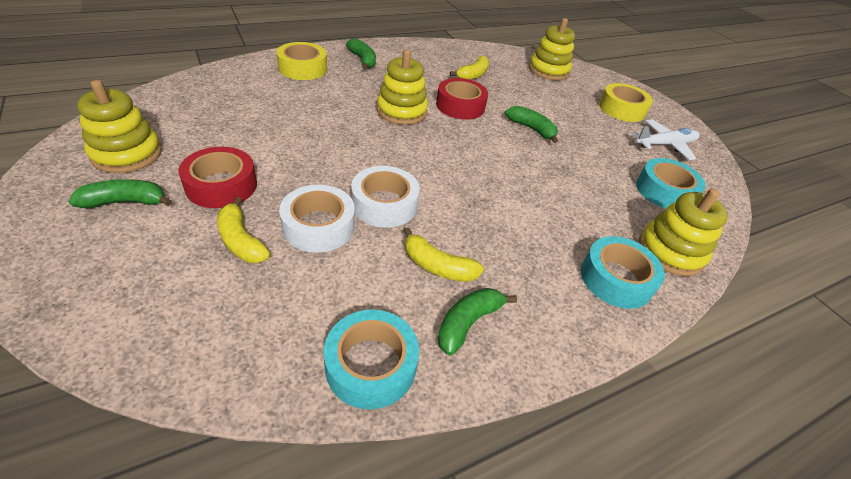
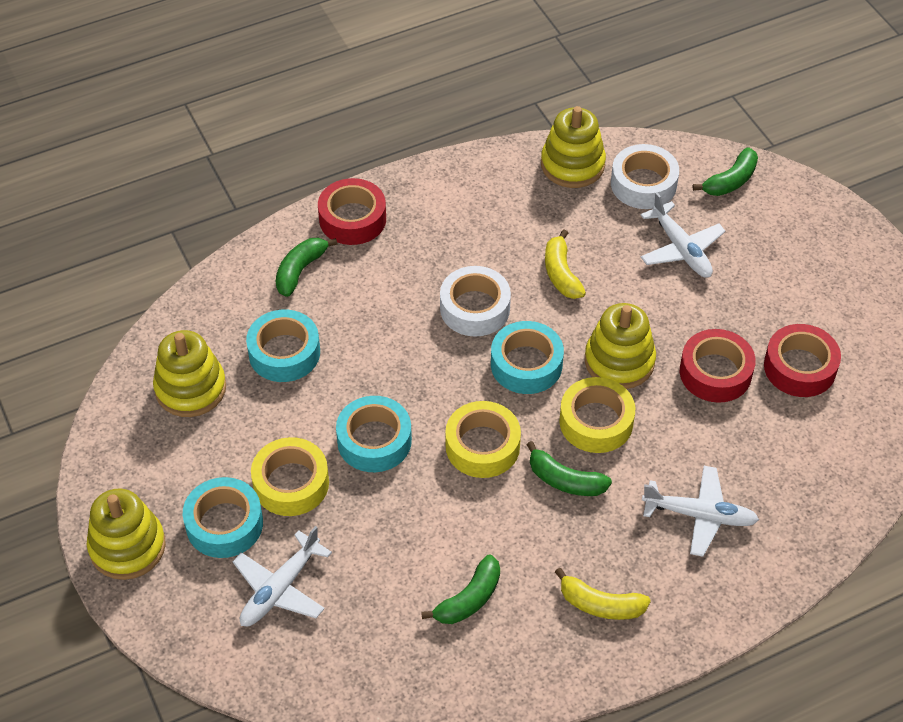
red tape: 2 -> 3
turquoise tape: 3 -> 4
white plane: 1 -> 3
yellow banana: 3 -> 2
yellow tape: 2 -> 3

